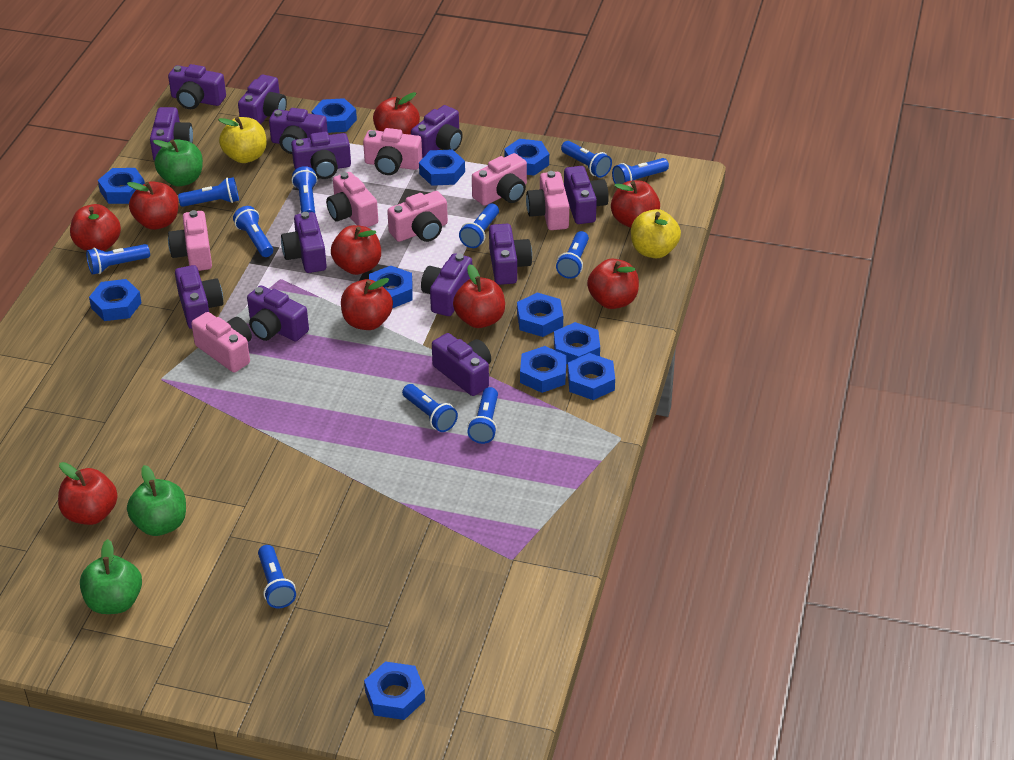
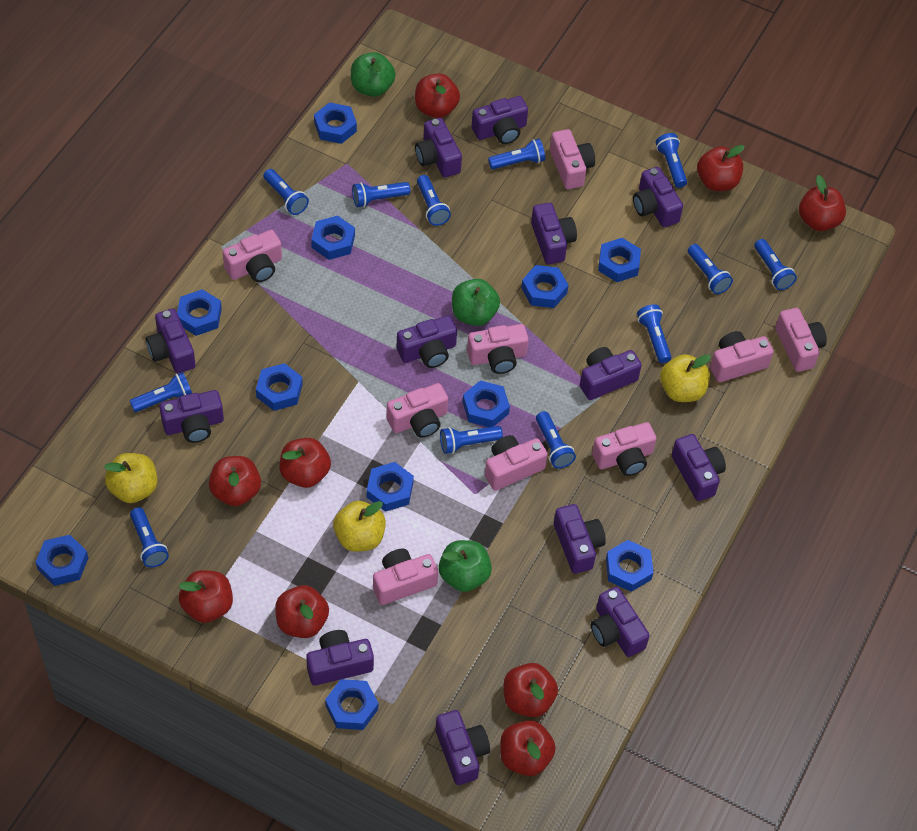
blue flashlight: 11 -> 12
pink camera: 7 -> 9
yellow apple: 2 -> 3

